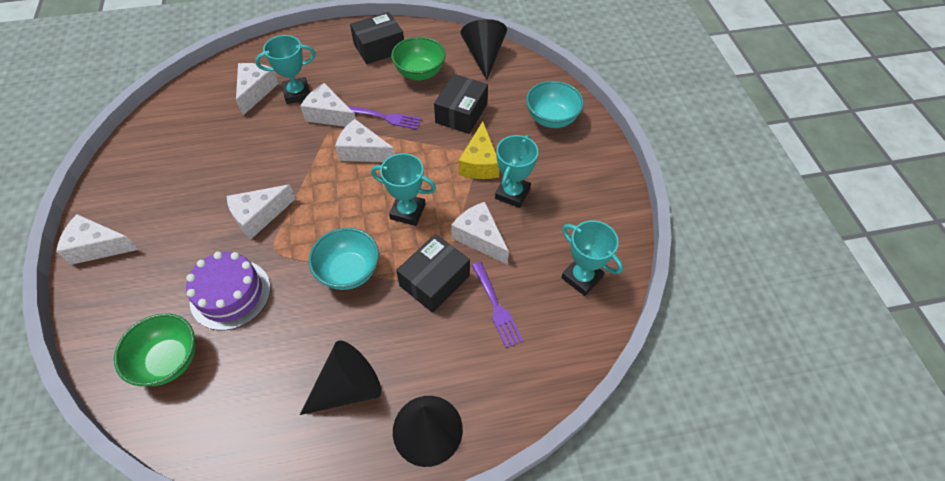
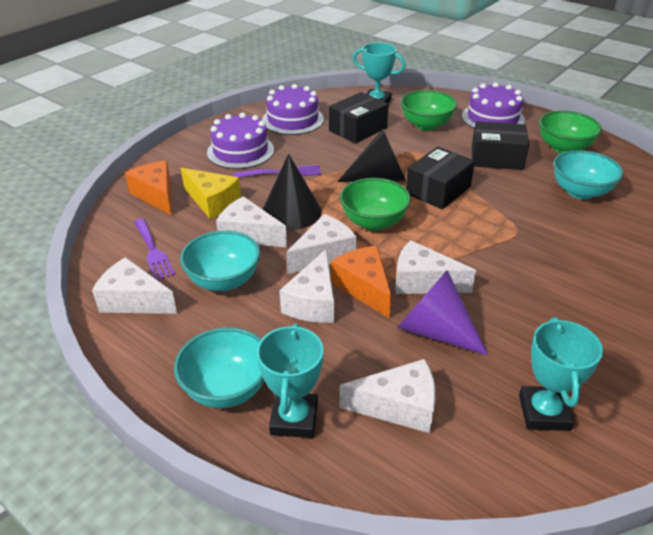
black cone: 3 -> 2
green bowl: 2 -> 3
orange cheese: 0 -> 2
purple cake: 1 -> 3
purple cone: 0 -> 1
turquoise bowl: 2 -> 3
turquoise trophy: 4 -> 3

